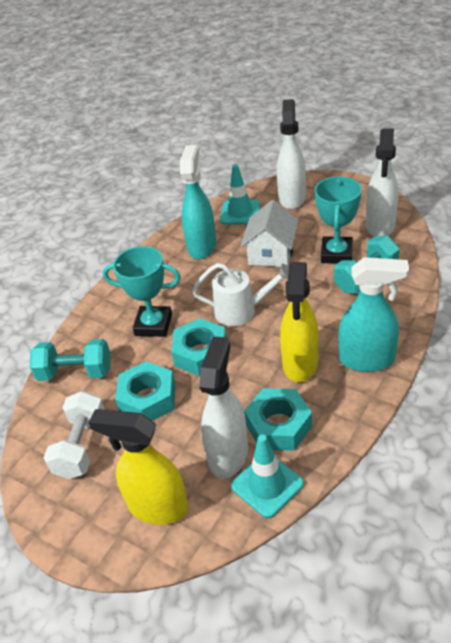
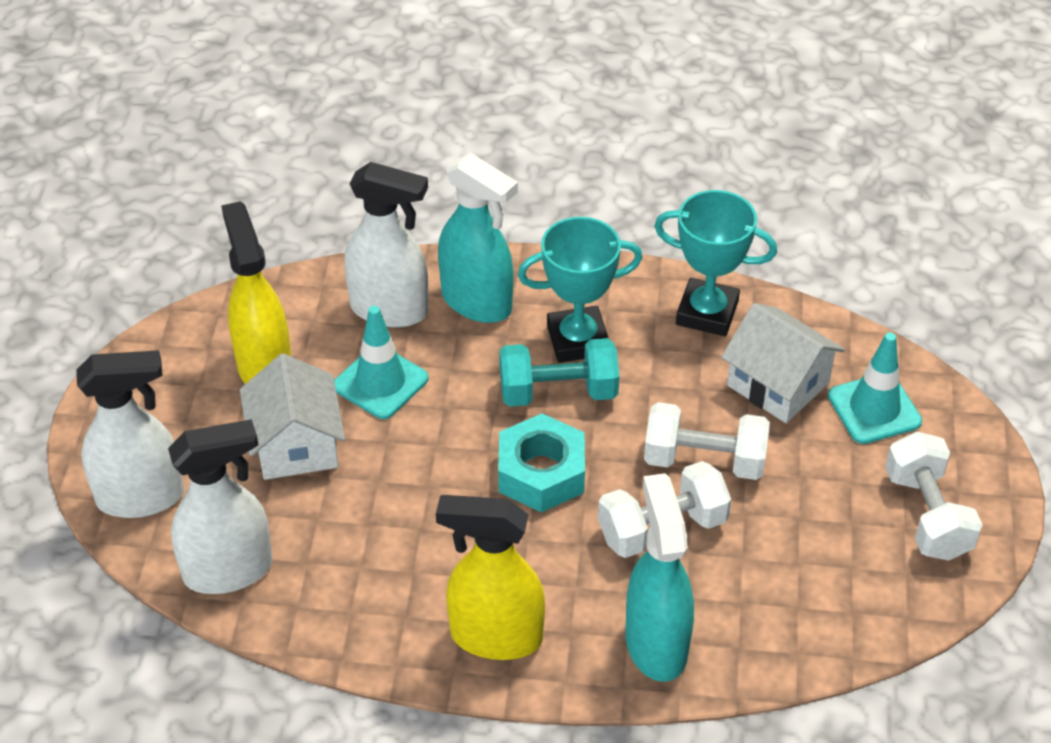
turquoise dumbbell: 2 -> 1
turquoise nut: 3 -> 1
white dumbbell: 1 -> 3
white house: 1 -> 2
white watering can: 1 -> 0

